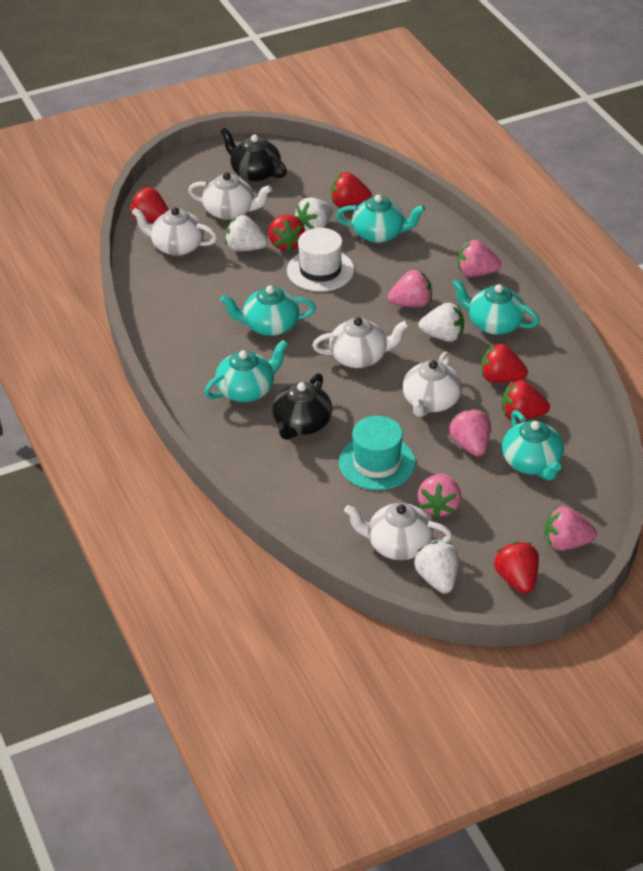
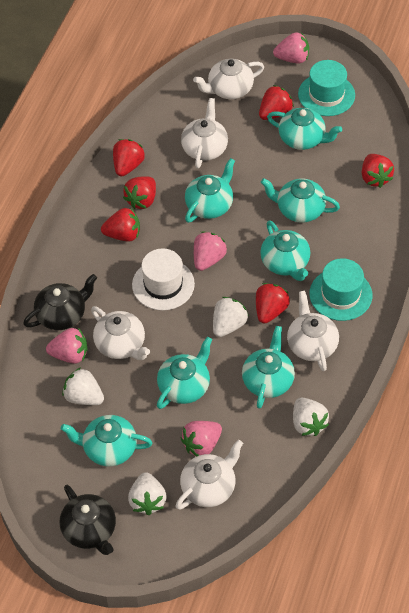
pink strawberry: 5 -> 4
turquoise hat: 1 -> 2
turquoise teapot: 5 -> 7

